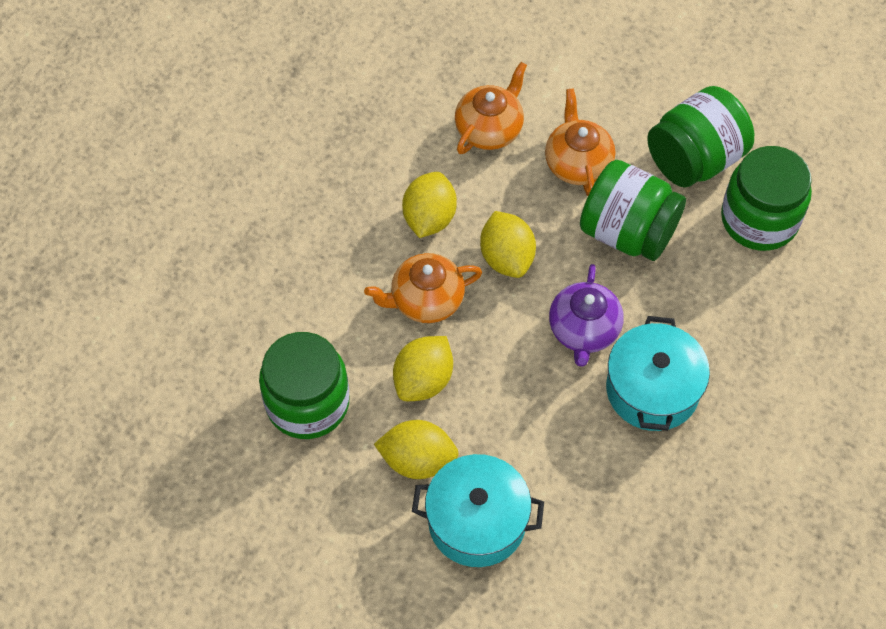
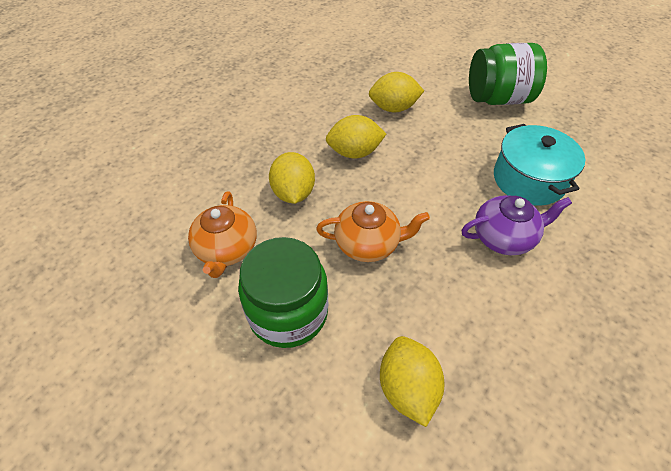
green jar: 4 -> 2
orange teapot: 3 -> 2
turquoise pot: 2 -> 1

